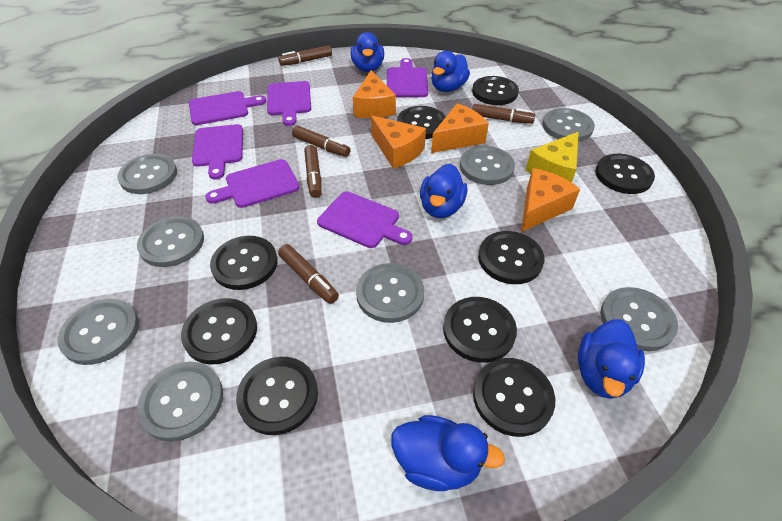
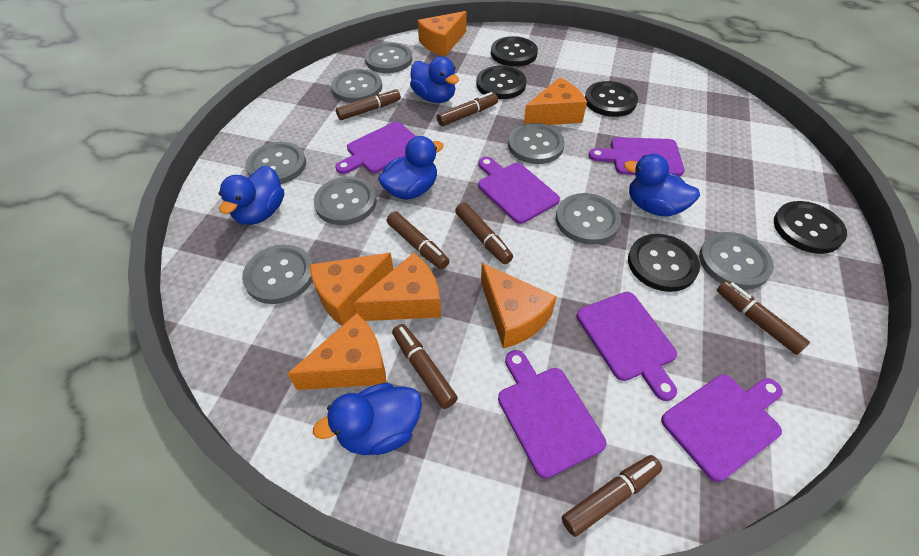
black button: 9 -> 5
brown marker: 5 -> 7
orange cheese: 4 -> 6
yellow cheese: 1 -> 0

